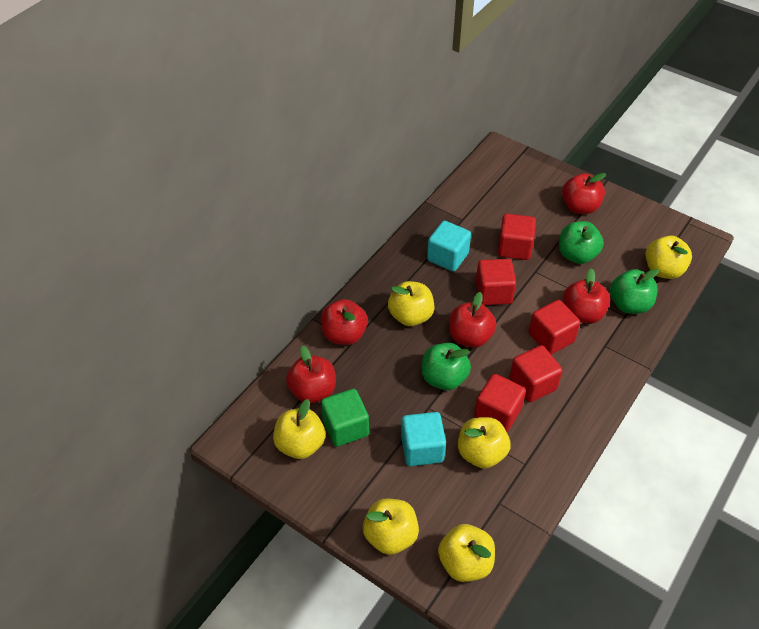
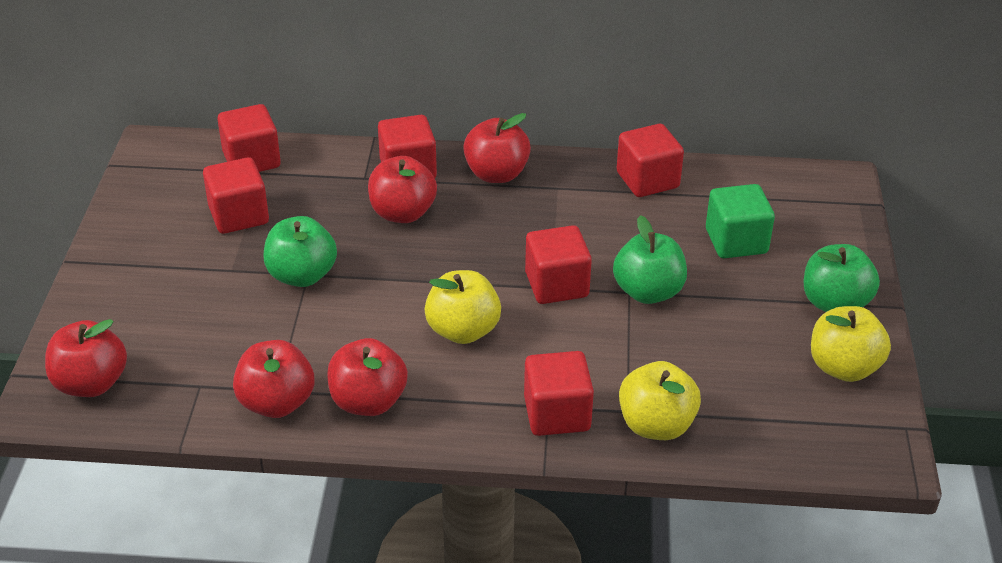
red cube: 5 -> 6
turquoise cube: 2 -> 0
yellow apple: 6 -> 3

